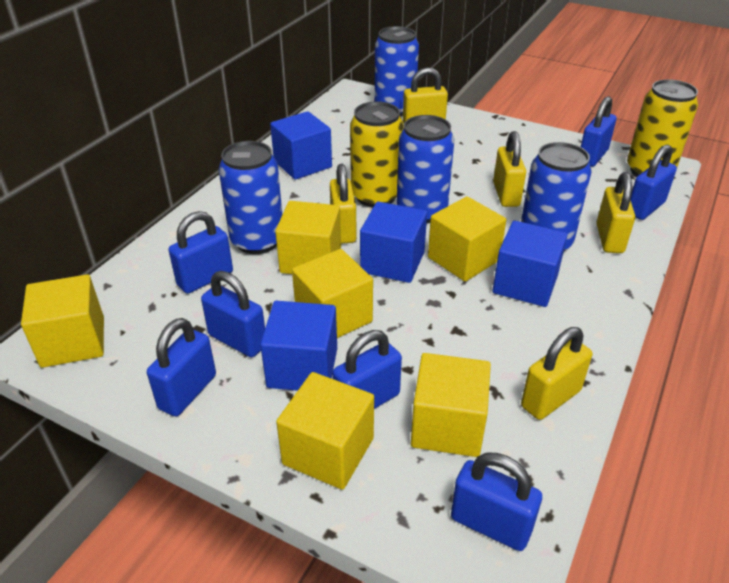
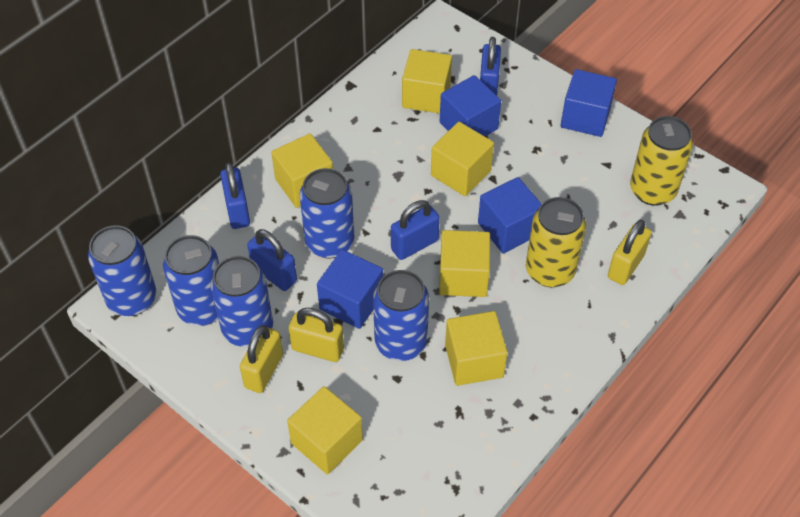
blue can: 4 -> 5
blue padlock: 7 -> 4
yellow padlock: 5 -> 3

